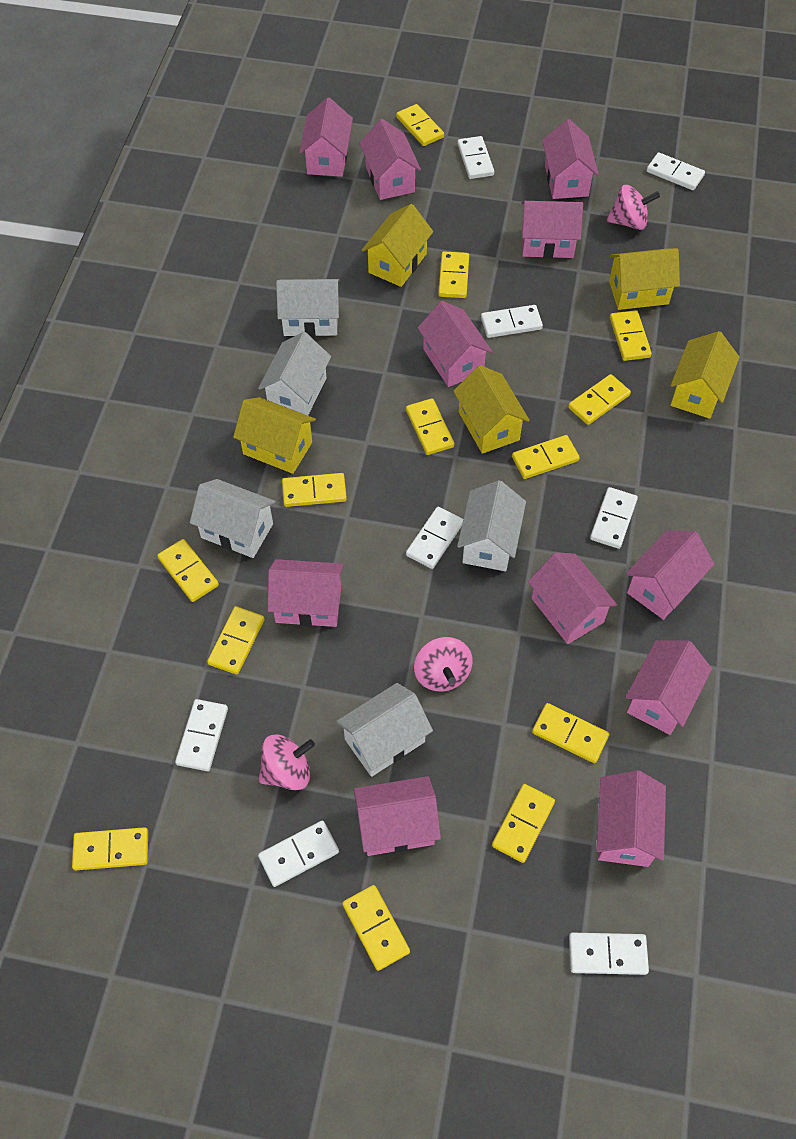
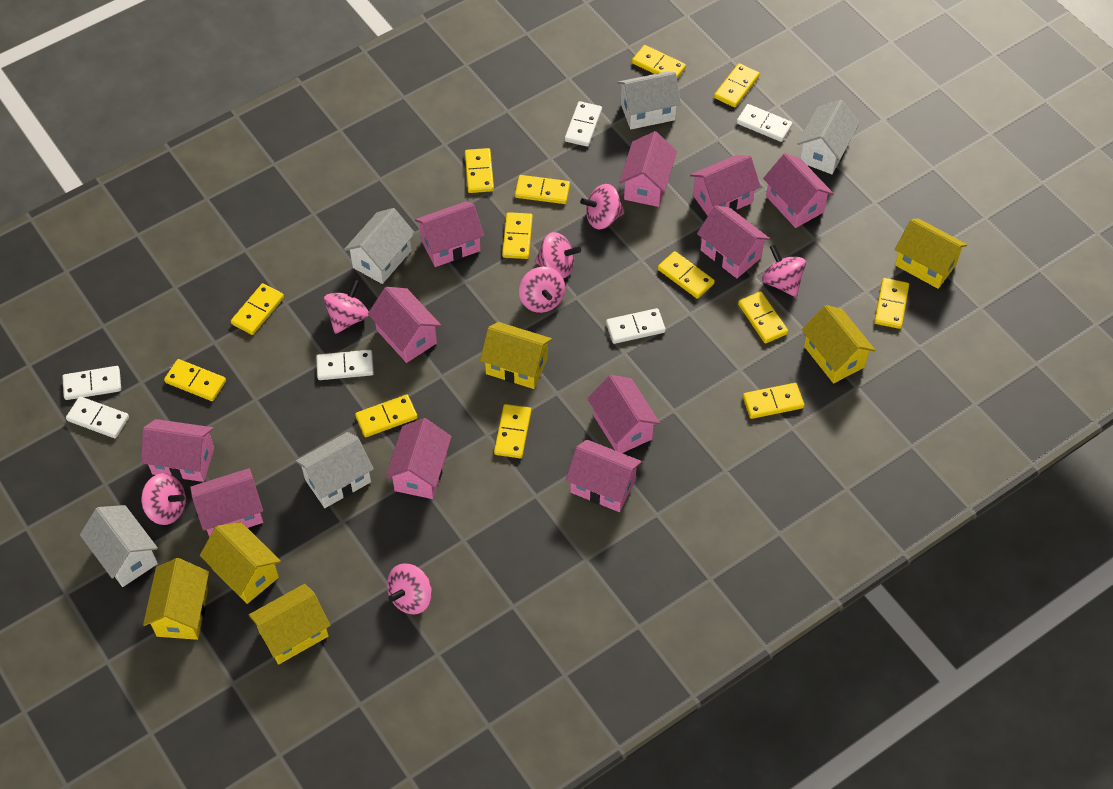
pink spinning top: 3 -> 7
white domino: 8 -> 6
yellow house: 5 -> 6

